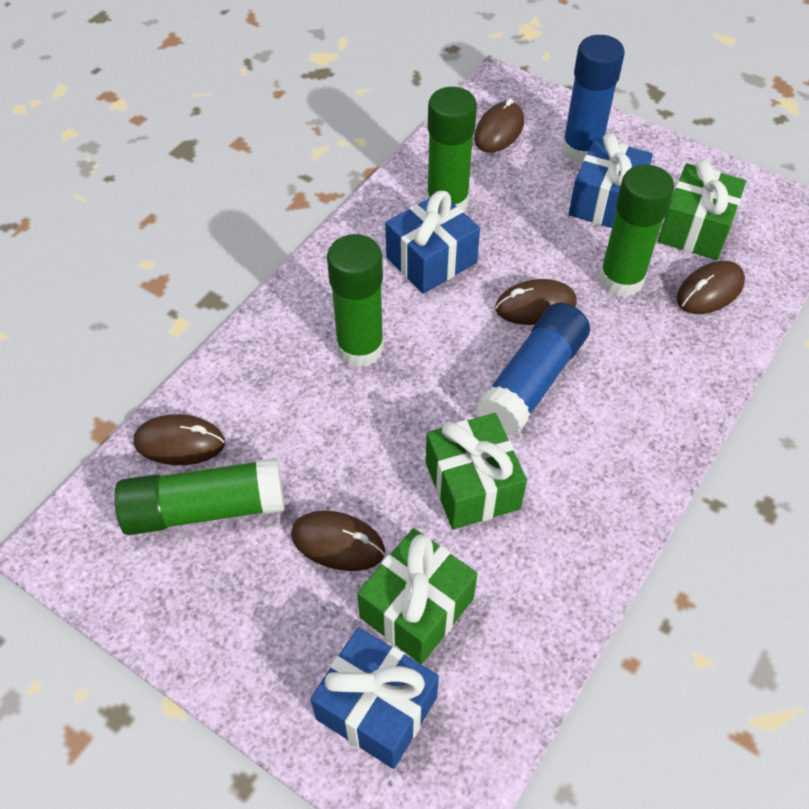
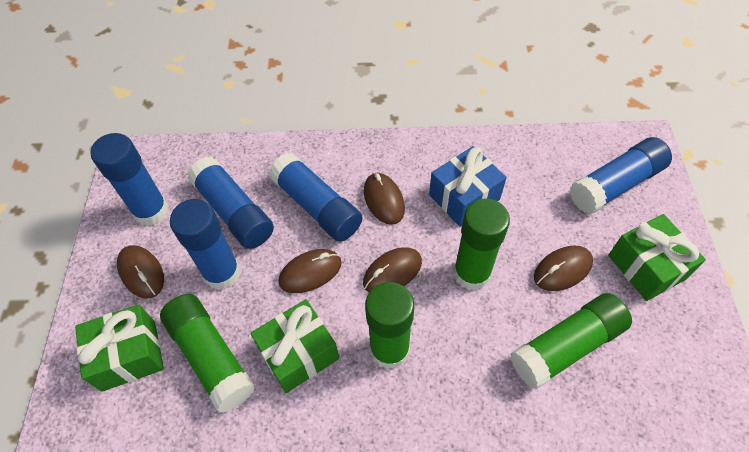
blue gift: 3 -> 1
blue glue stick: 2 -> 5

